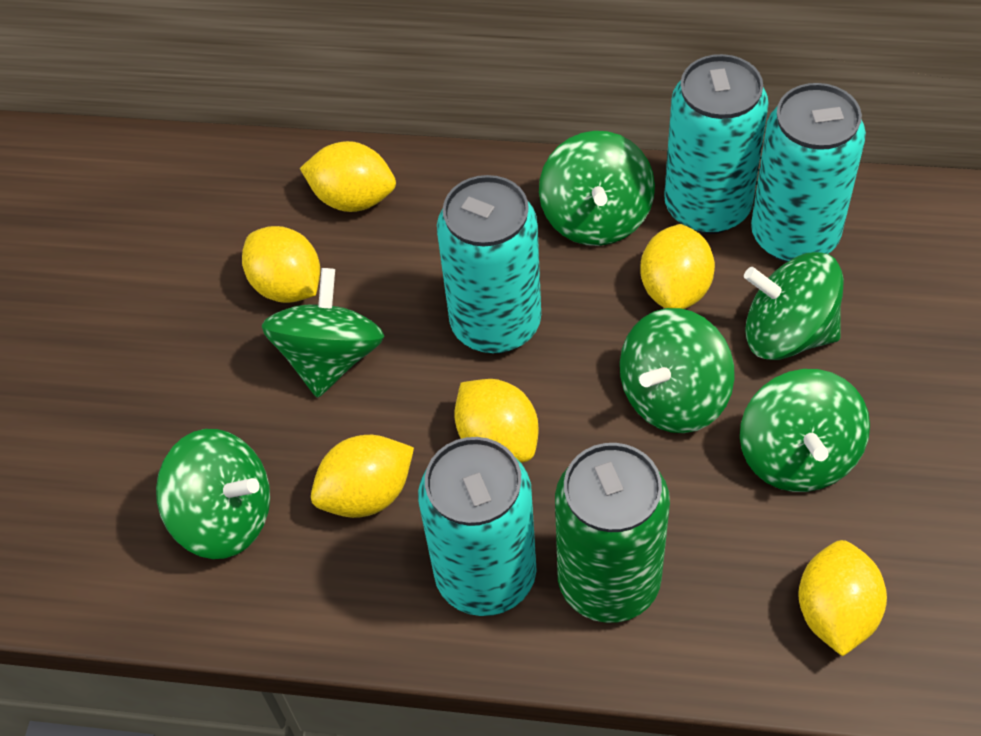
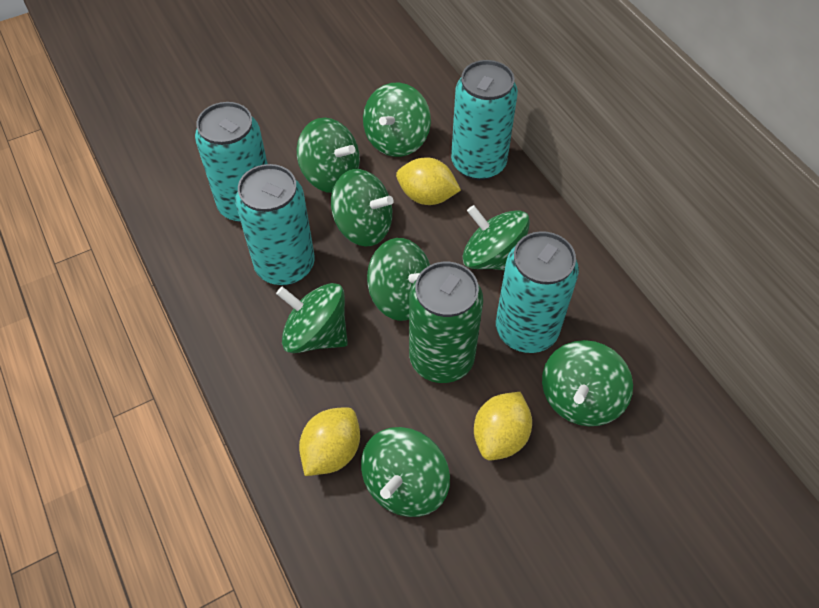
green spinning top: 6 -> 8
yellow lemon: 6 -> 3

